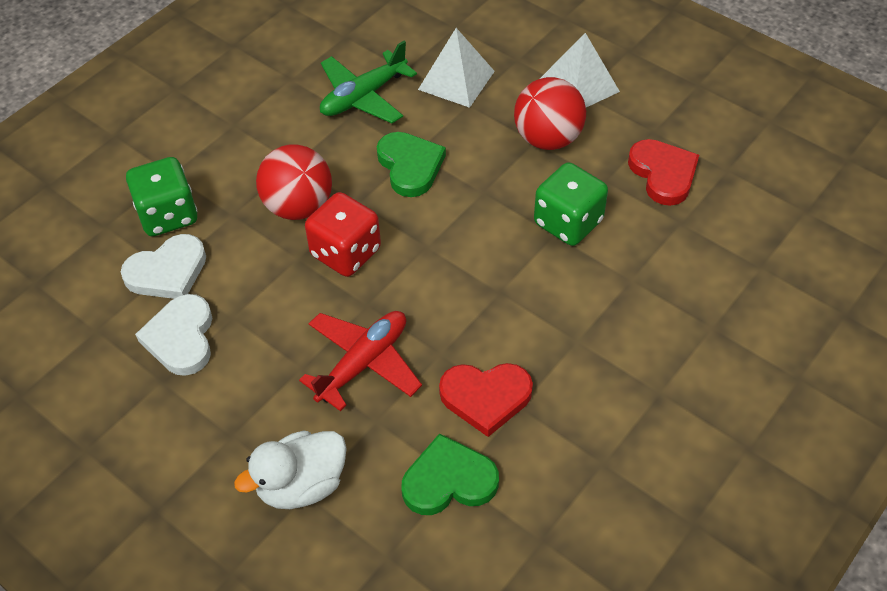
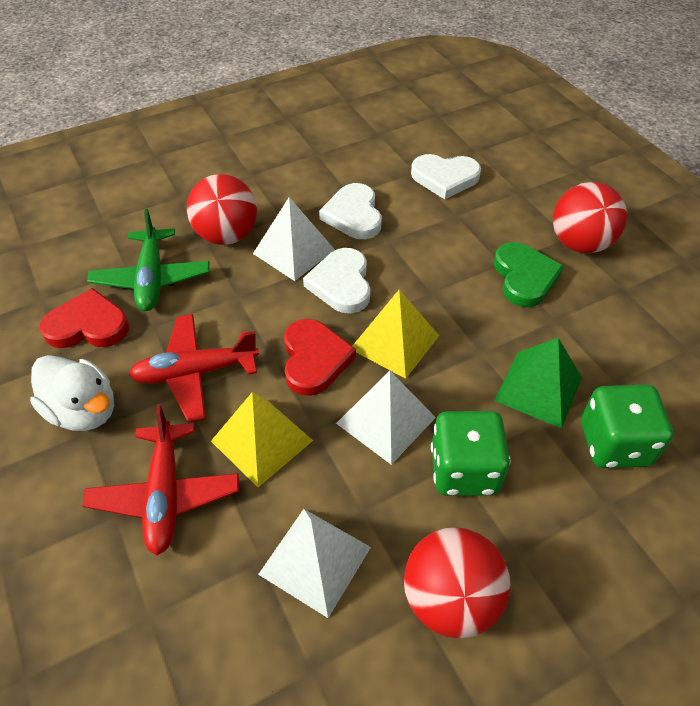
green heart: 2 -> 1
green pyramid: 0 -> 1
red ball: 2 -> 3
red dice: 1 -> 0
red plane: 1 -> 2
white heart: 2 -> 3
white pyramid: 2 -> 3
yellow pyramid: 0 -> 2

